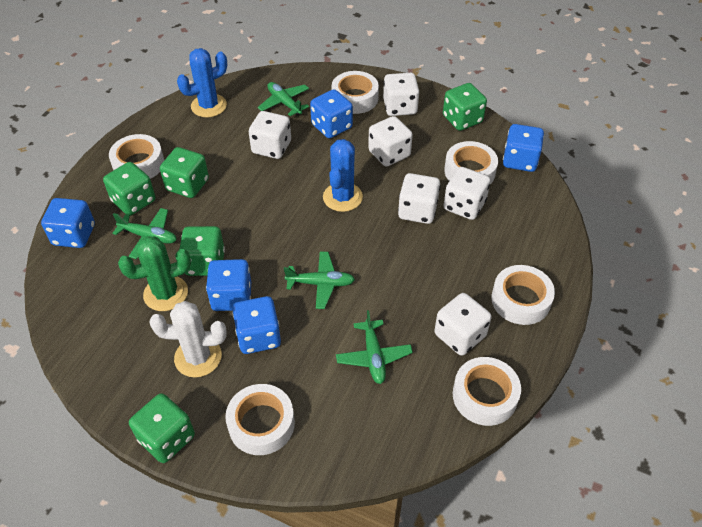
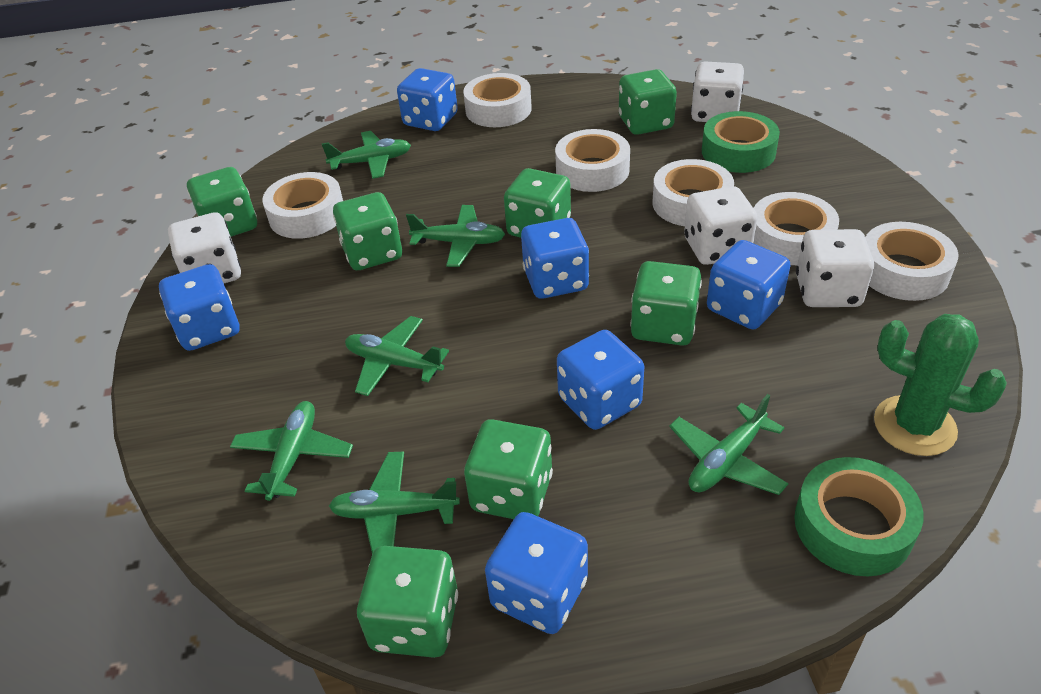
blue cactus: 2 -> 0
blue dice: 5 -> 6
green dice: 5 -> 7
green plane: 4 -> 6
green tape: 0 -> 2
white cactus: 1 -> 0
white dice: 6 -> 4

